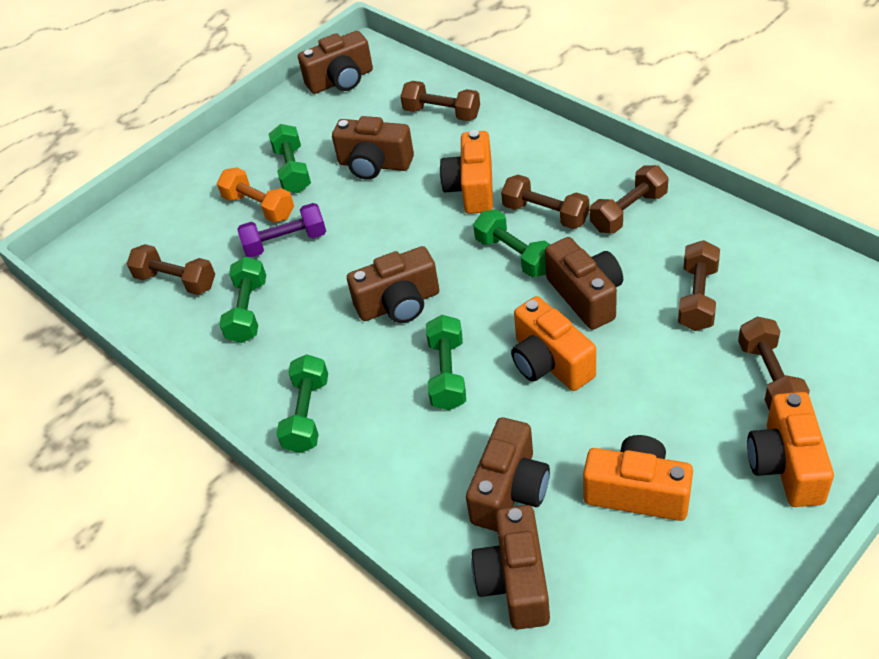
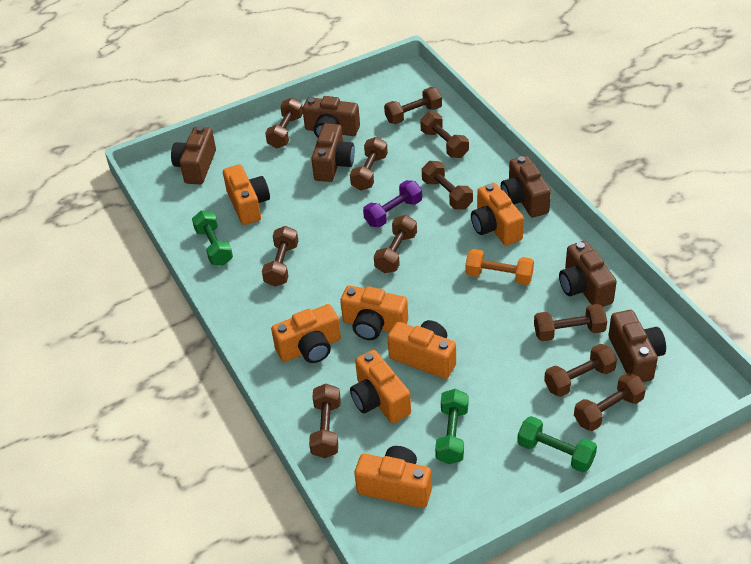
brown dumbbell: 6 -> 11
green dumbbell: 5 -> 3
orange camera: 4 -> 7

